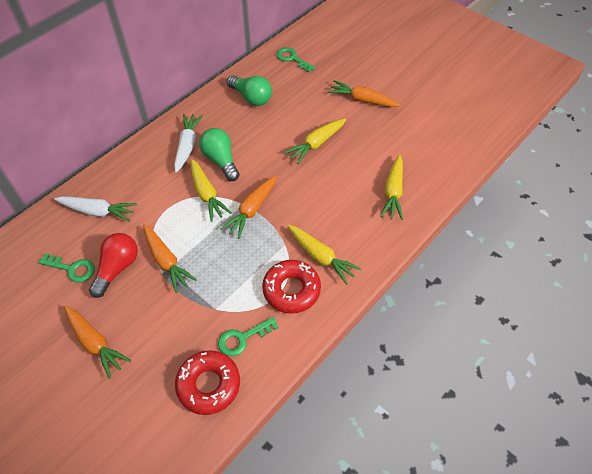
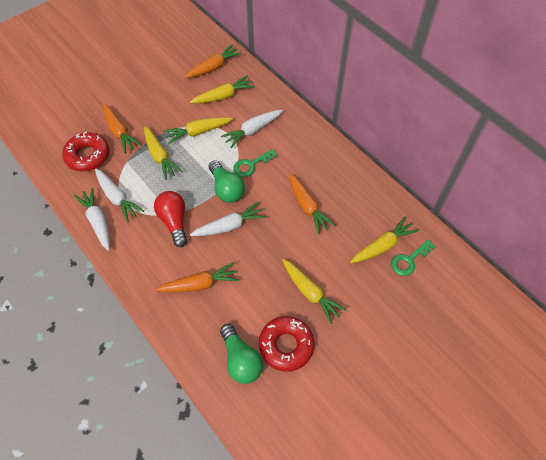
green key: 3 -> 2
white carrot: 2 -> 4
yellow carrot: 4 -> 5

